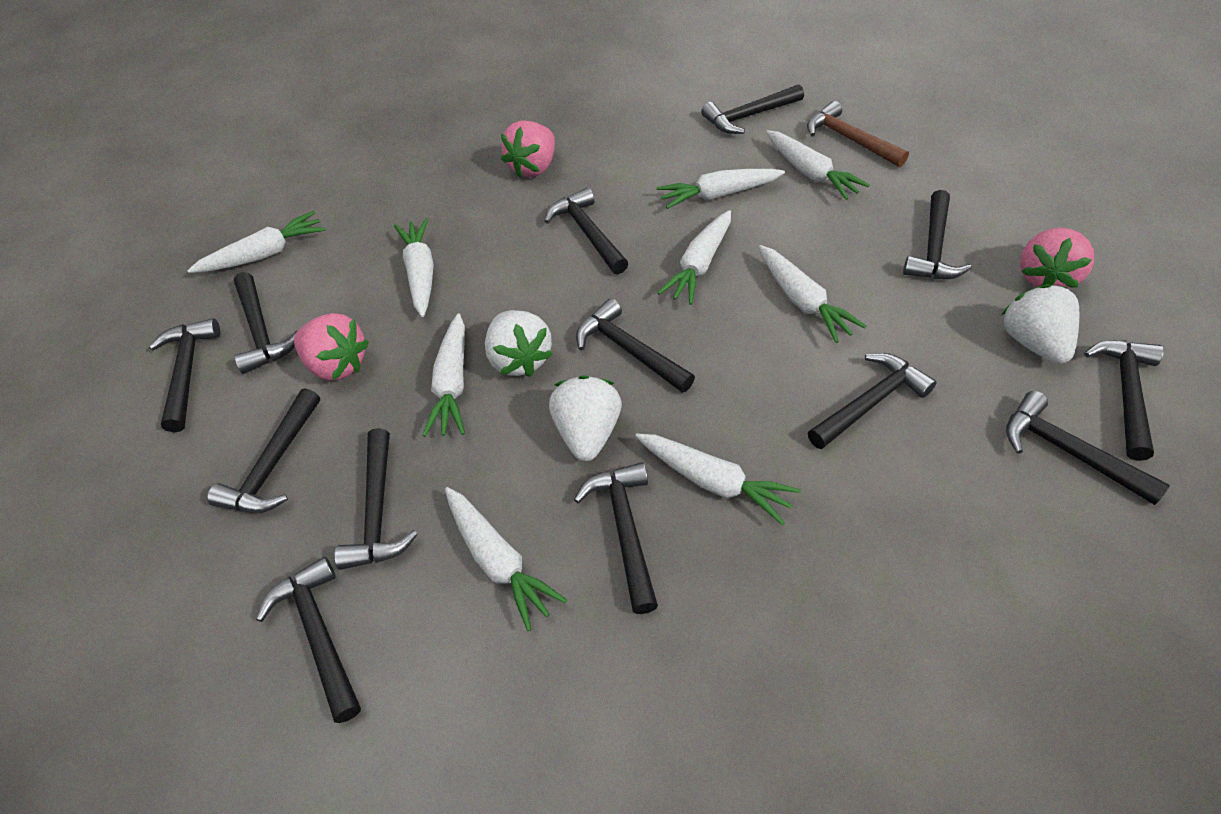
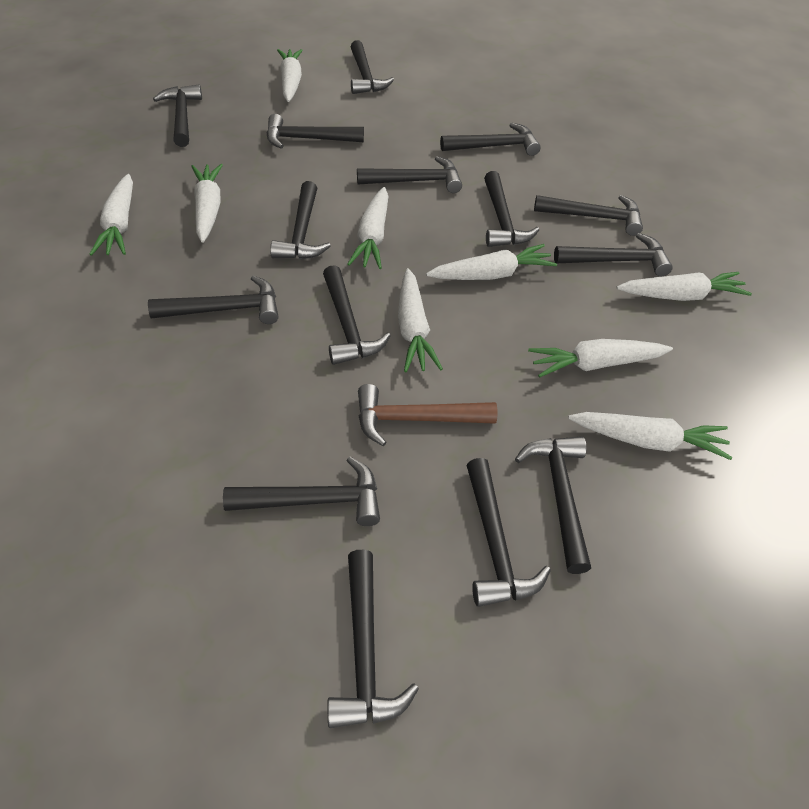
black hammer: 13 -> 15
pink strawberry: 3 -> 0
white strawberry: 3 -> 0

